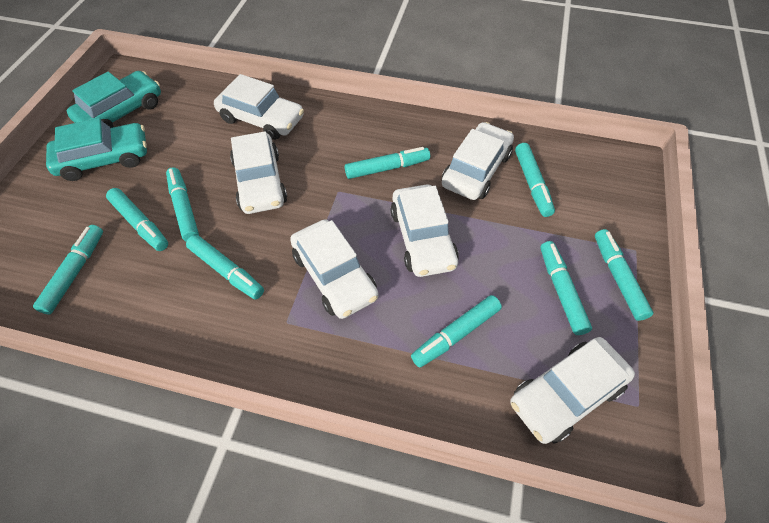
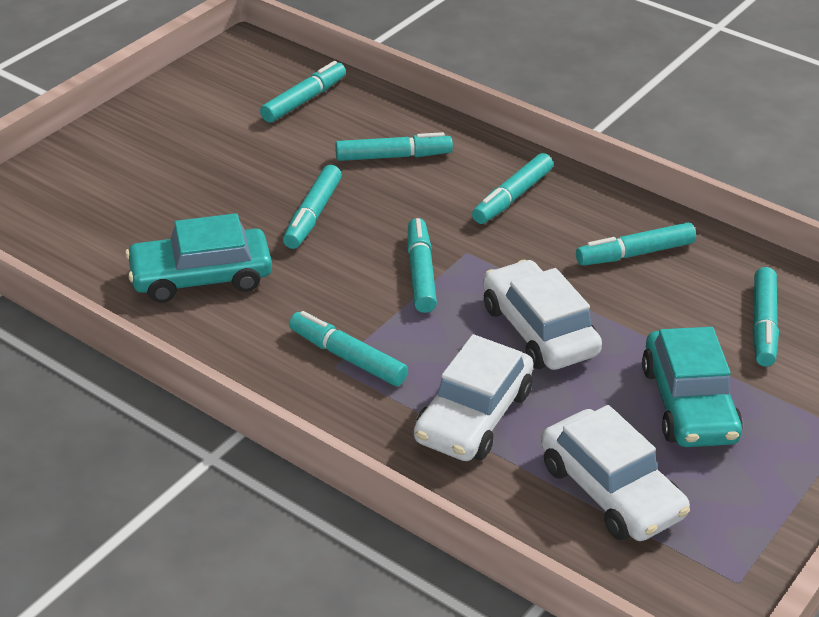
turquoise marker: 9 -> 8
white car: 6 -> 3

